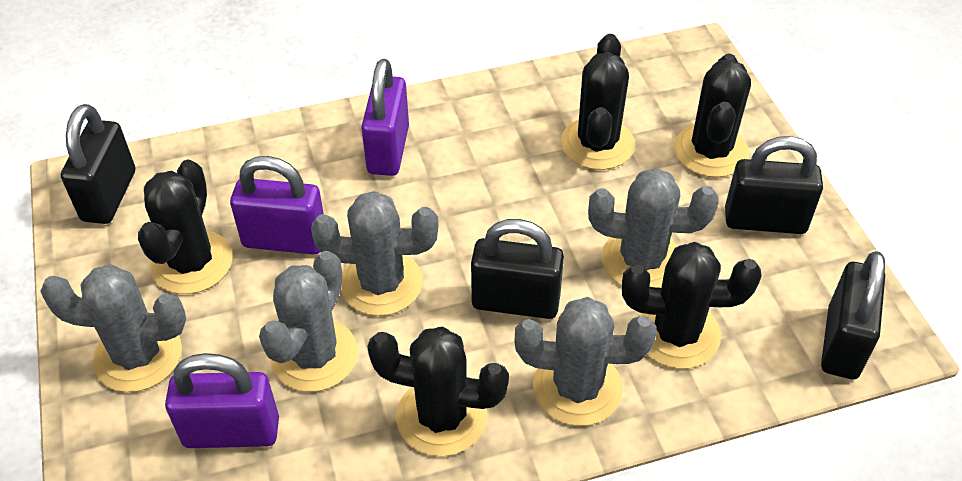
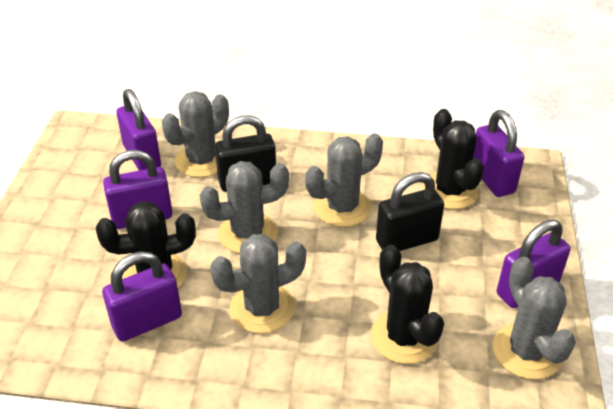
black cactus: 5 -> 3
black padlock: 4 -> 2
purple padlock: 3 -> 5

